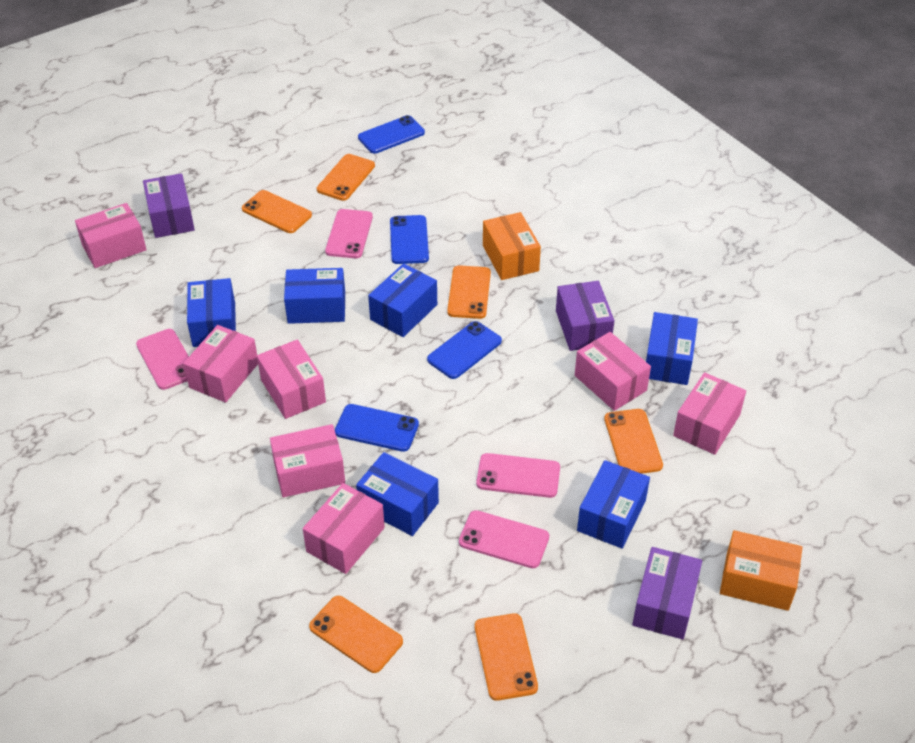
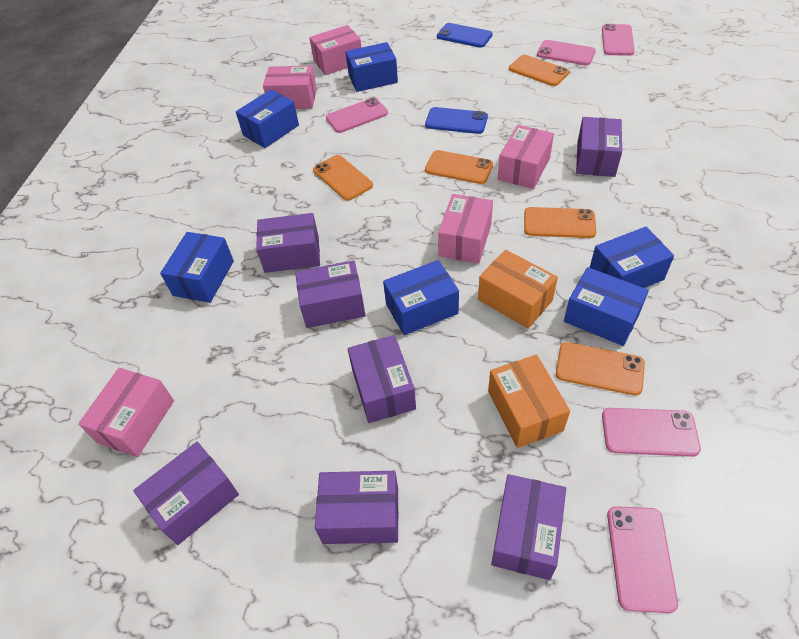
blue phone: 4 -> 2
orange phone: 6 -> 5
pink box: 7 -> 5
pink phone: 4 -> 5
purple box: 3 -> 7

